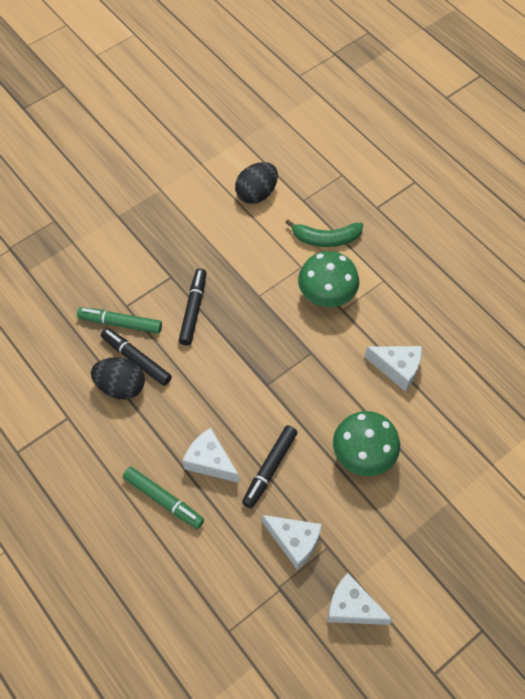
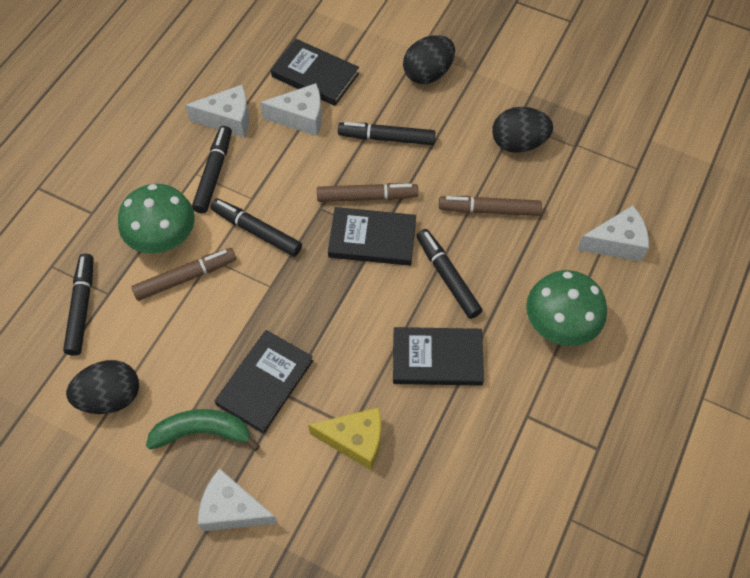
black book: 0 -> 4
black egg: 2 -> 3
black marker: 3 -> 5
brown marker: 0 -> 3
green marker: 2 -> 0
yellow cheese: 0 -> 1

